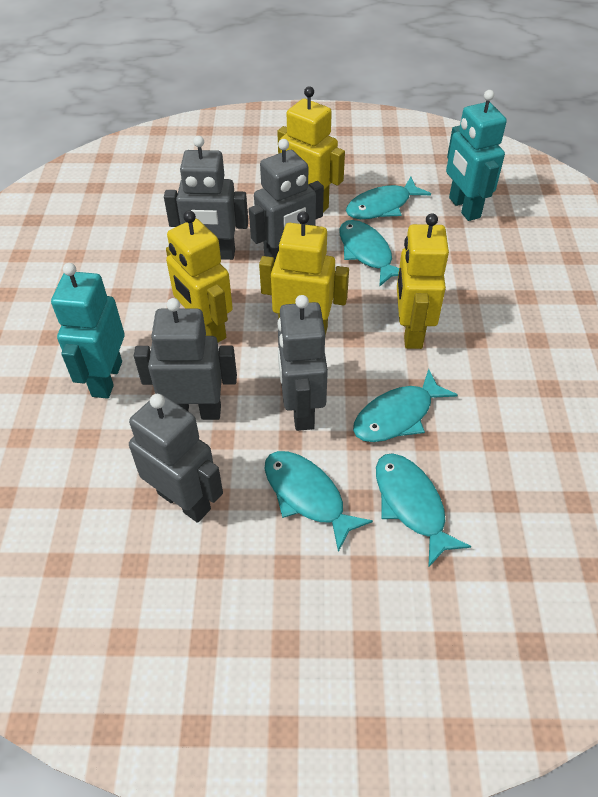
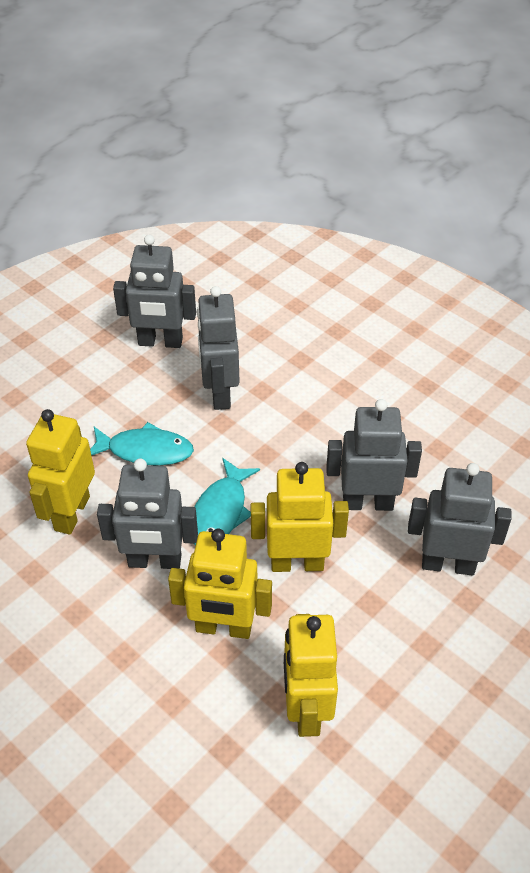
turquoise fish: 5 -> 2
turquoise robot: 2 -> 0

